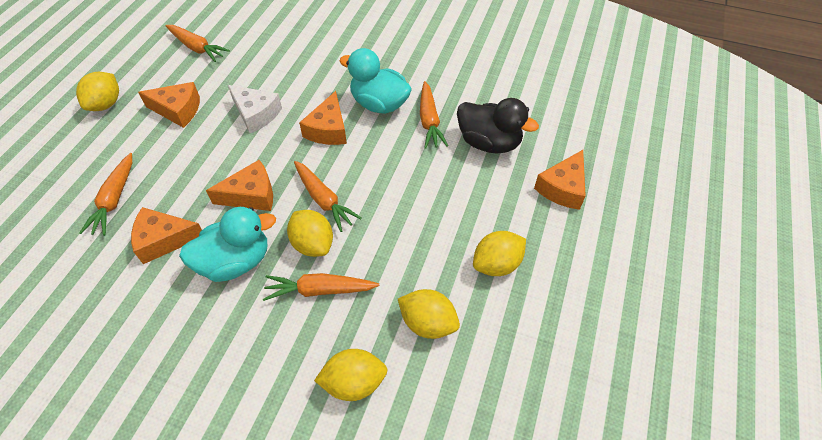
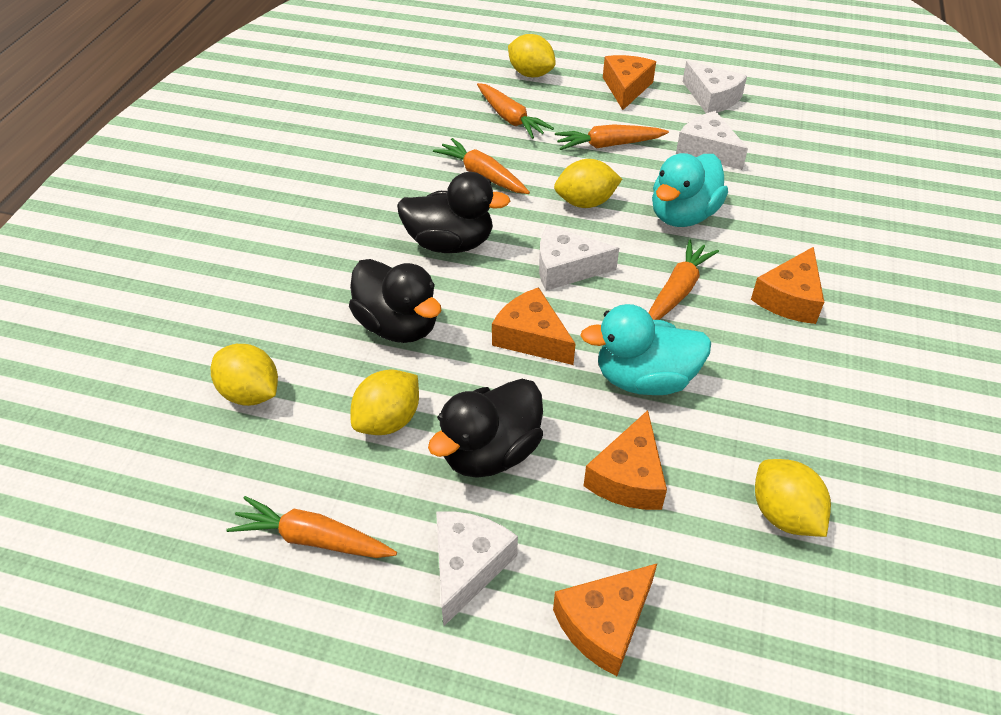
black duck: 1 -> 3
white cheese: 1 -> 4

